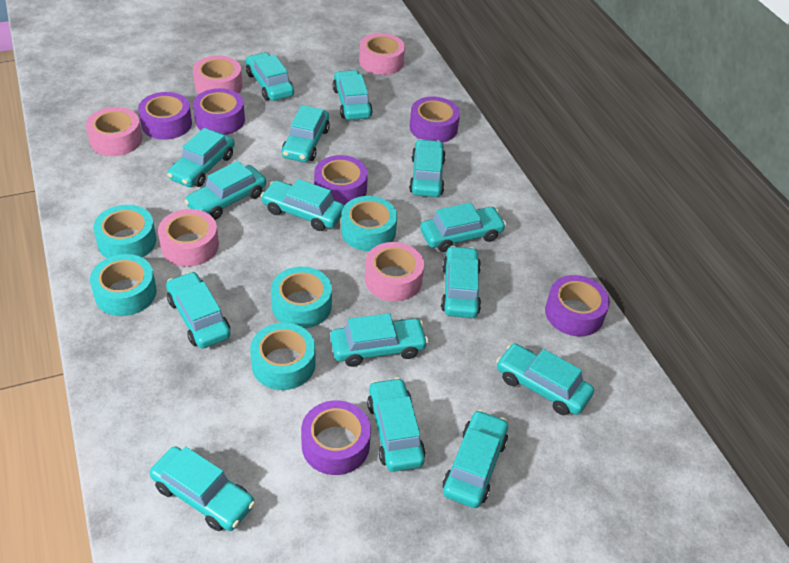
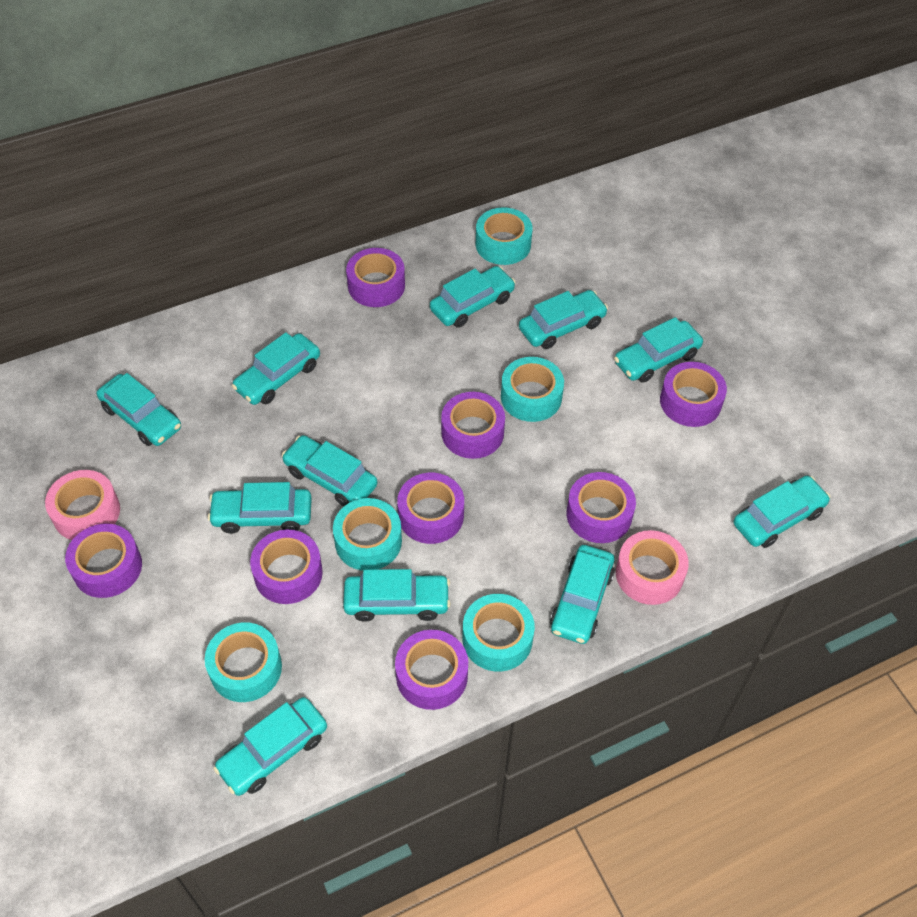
pink tape: 5 -> 2
purple tape: 6 -> 8
turquoise car: 15 -> 11

